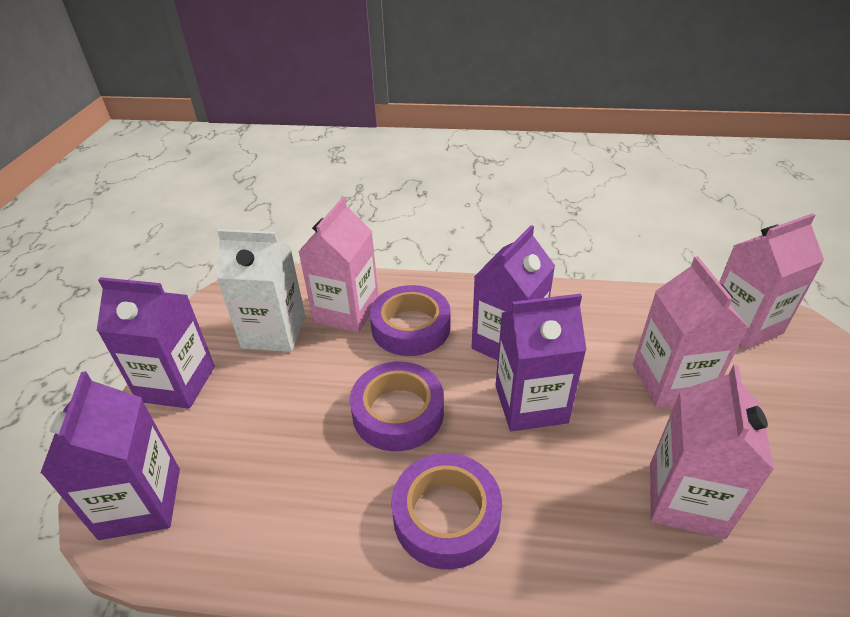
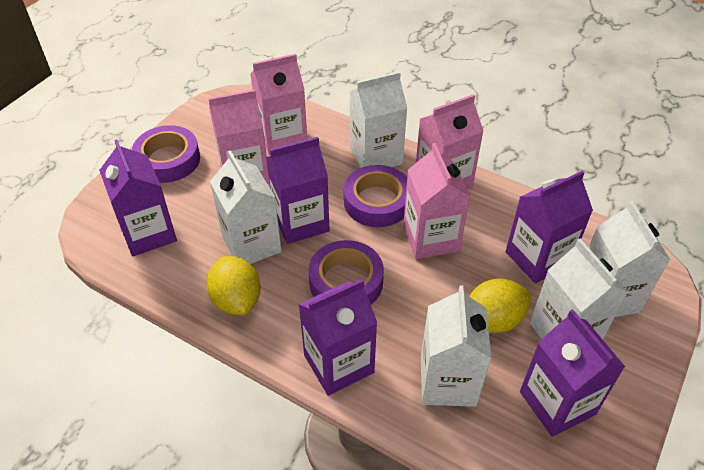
purple carton: 4 -> 5
white carton: 1 -> 5
yellow lemon: 0 -> 2

